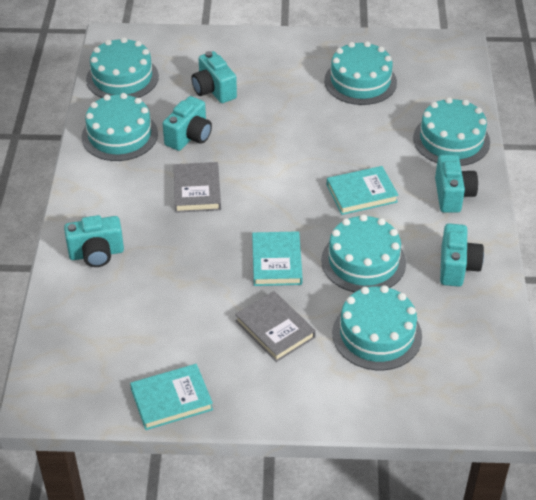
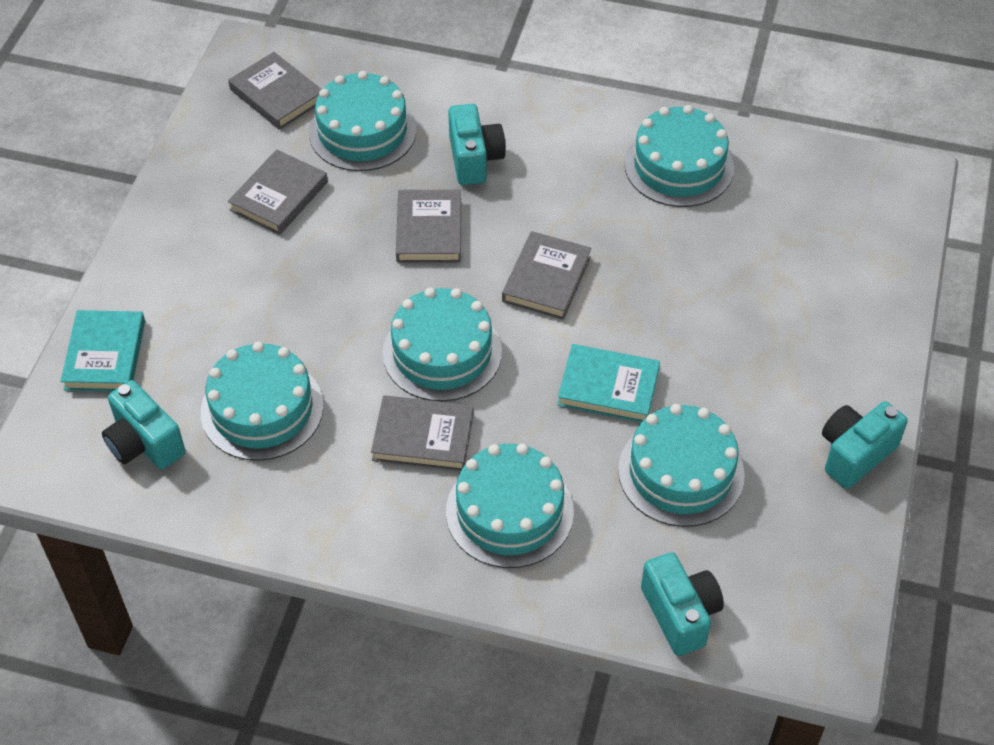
grey book: 2 -> 5
turquoise book: 3 -> 2
turquoise camera: 5 -> 4

